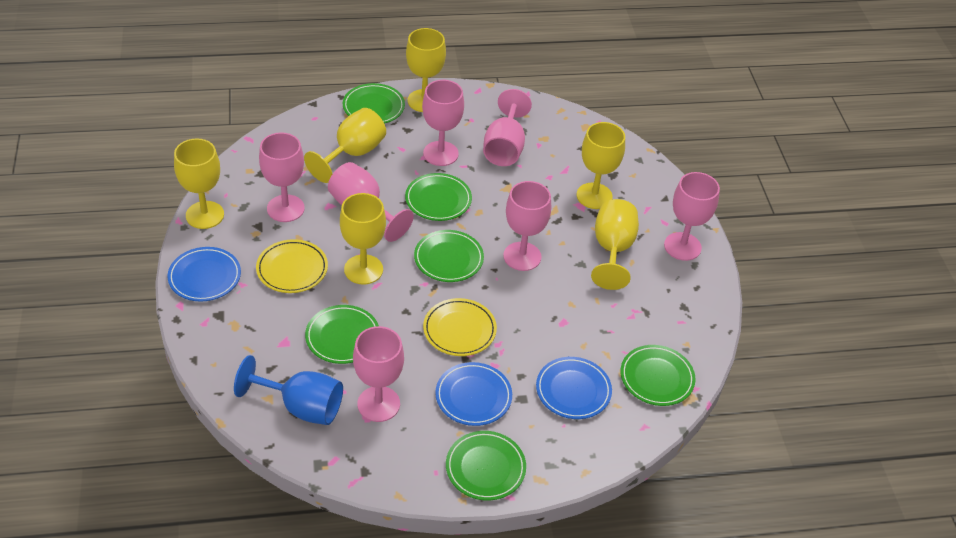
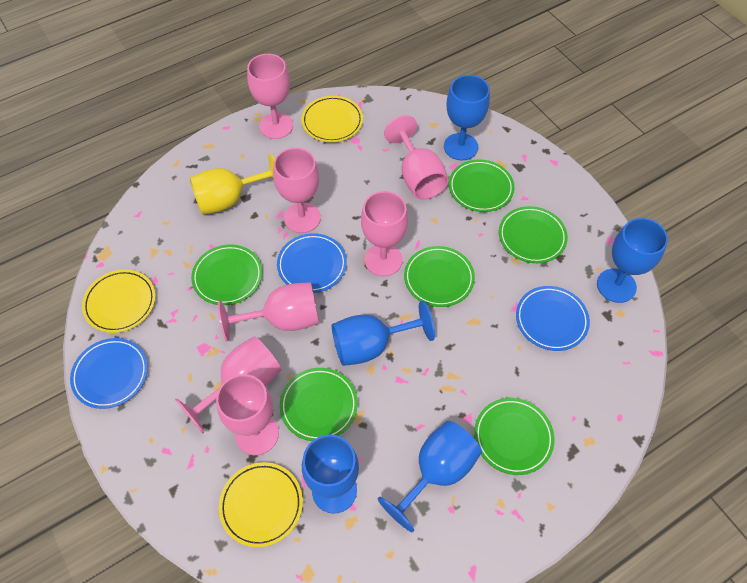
blue goblet: 1 -> 5
yellow goblet: 6 -> 1
yellow plate: 2 -> 3

